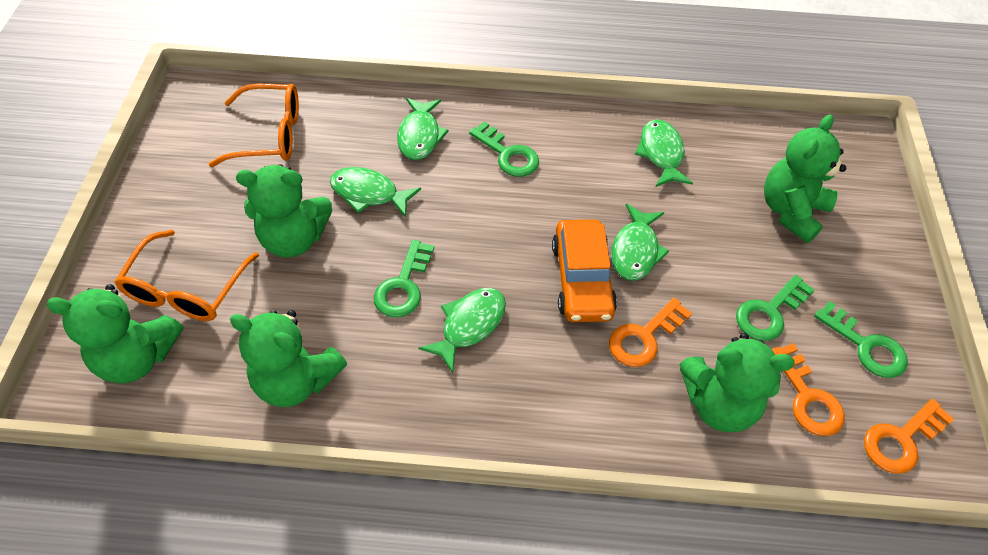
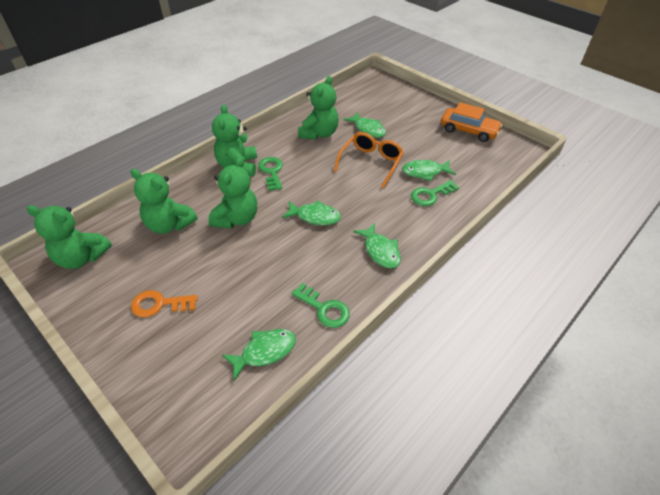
green key: 4 -> 3
orange glasses: 2 -> 1
orange key: 3 -> 1

